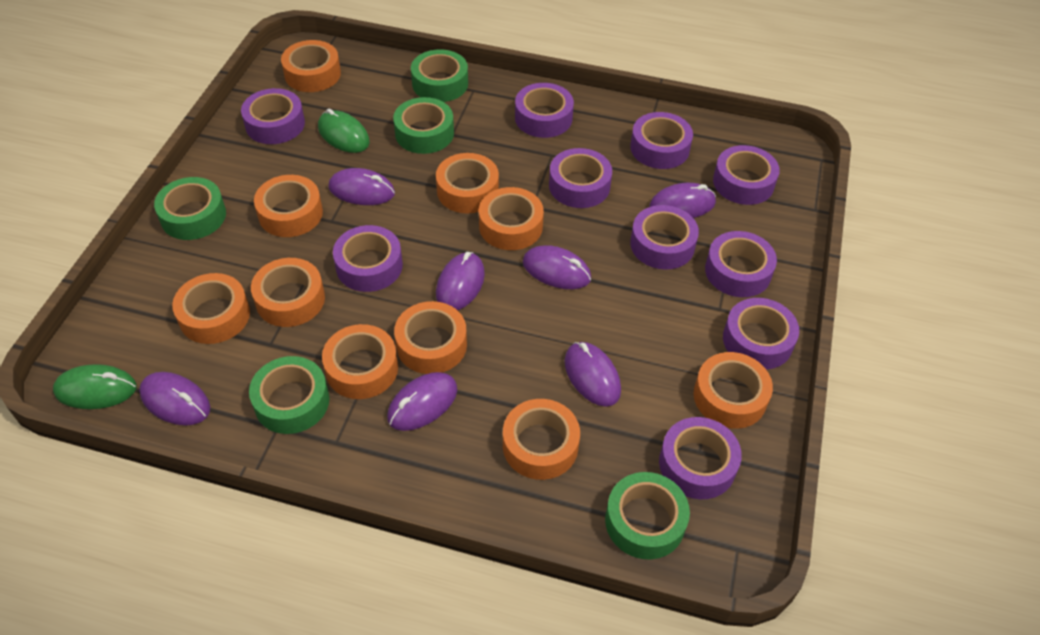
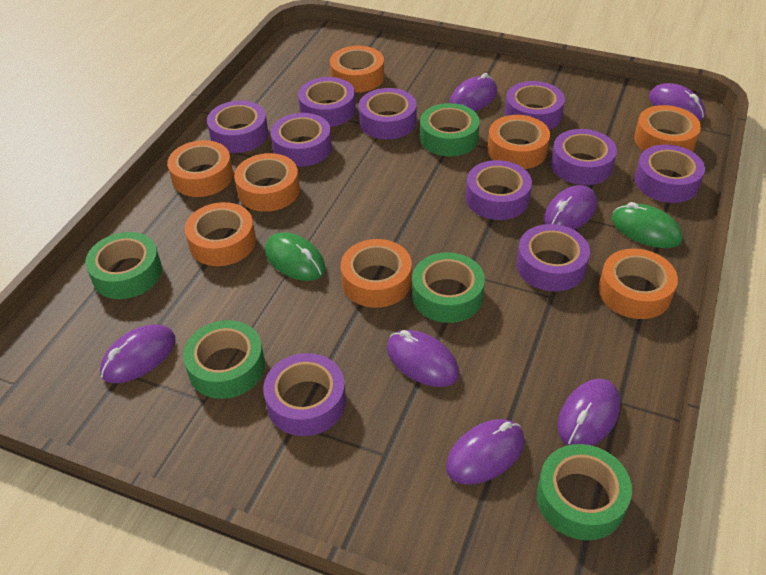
orange tape: 10 -> 8

